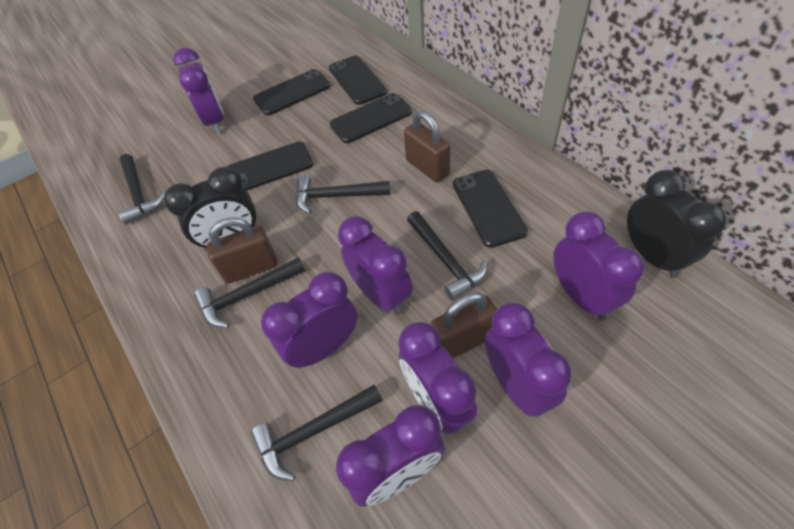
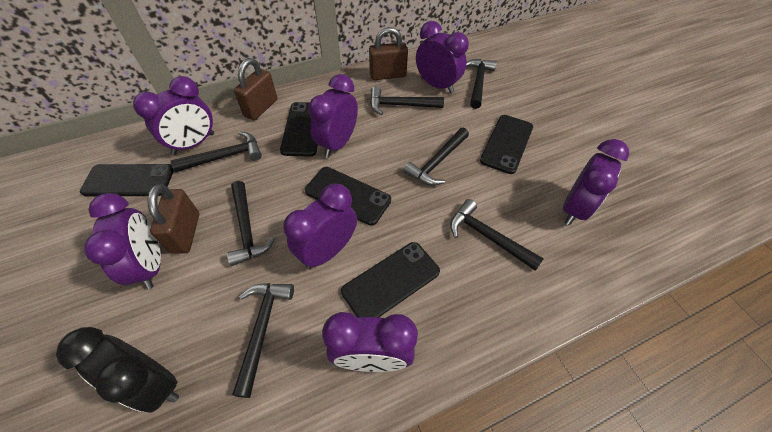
black clock: 2 -> 1
black hammer: 5 -> 7

